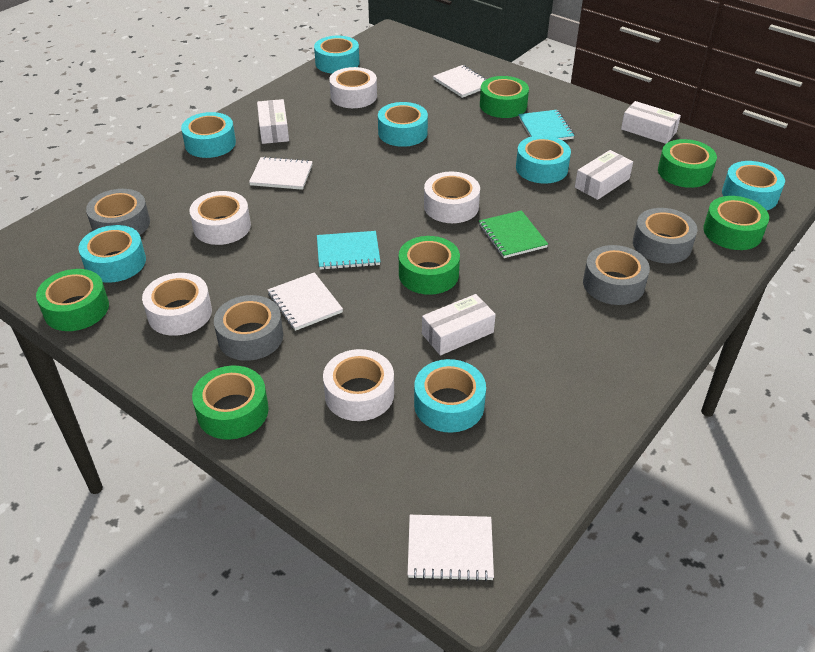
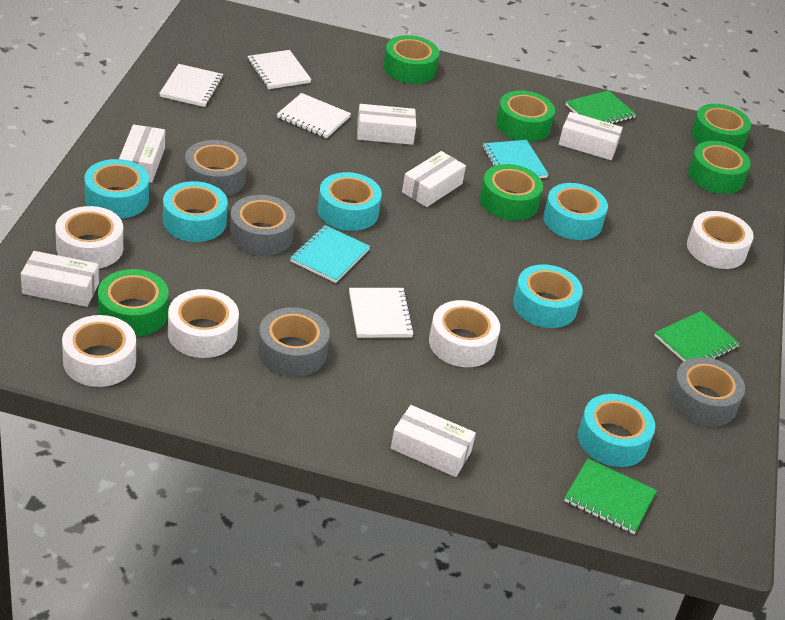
green notebook: 1 -> 3
turquoise tape: 7 -> 6
white box: 4 -> 6

